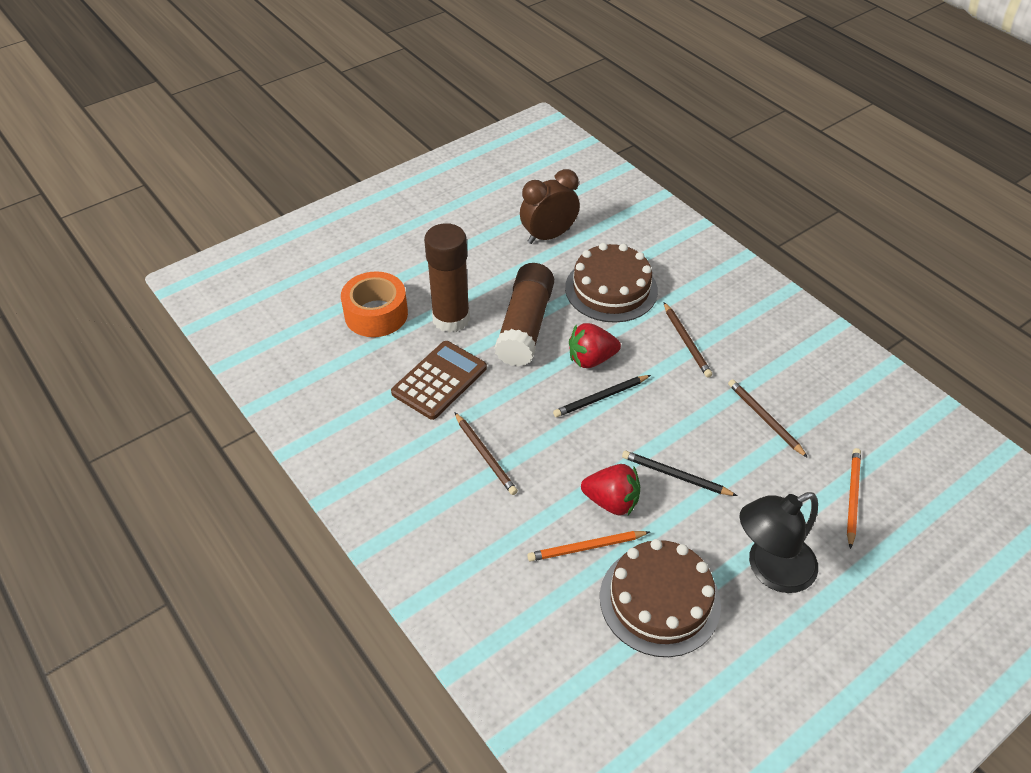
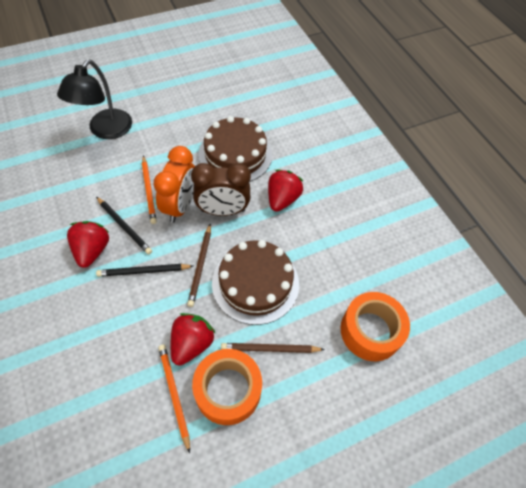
brown calculator: 1 -> 0
brown glue stick: 2 -> 0
brown pencil: 3 -> 2
orange clock: 0 -> 1
orange tape: 1 -> 2
red strawberry: 2 -> 3

